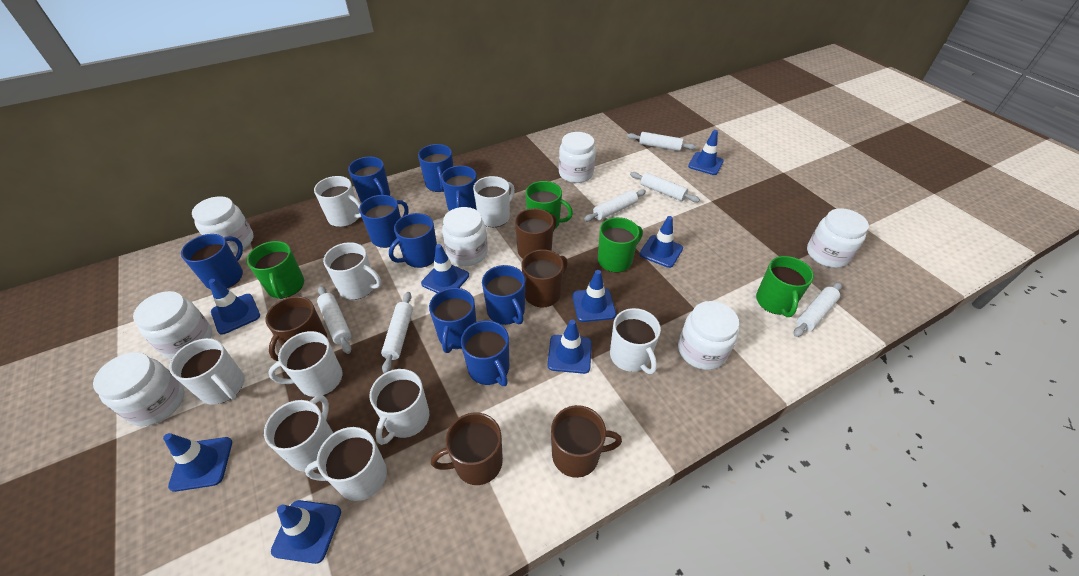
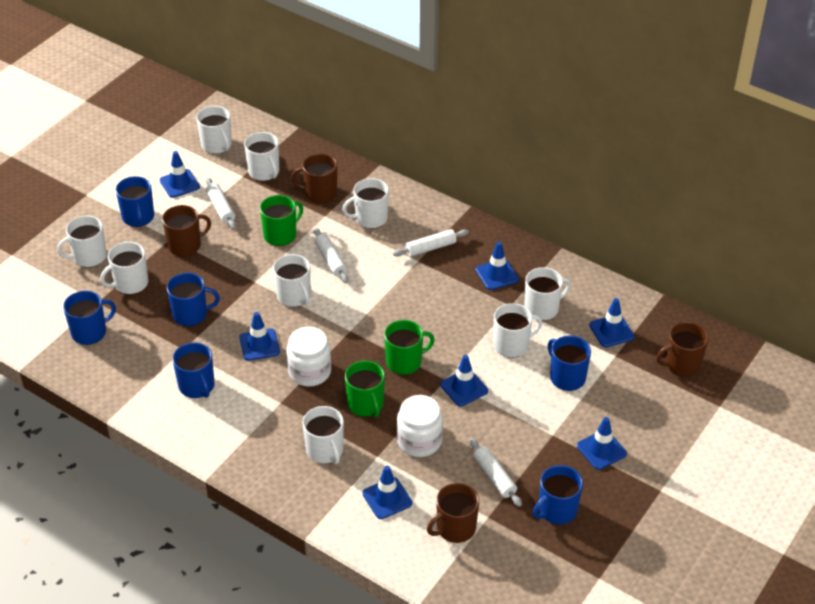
blue mug: 9 -> 6
blue traffic cone: 8 -> 7
brown mug: 5 -> 4
green mug: 4 -> 3
white jar: 7 -> 2
white rolling pin: 6 -> 4

